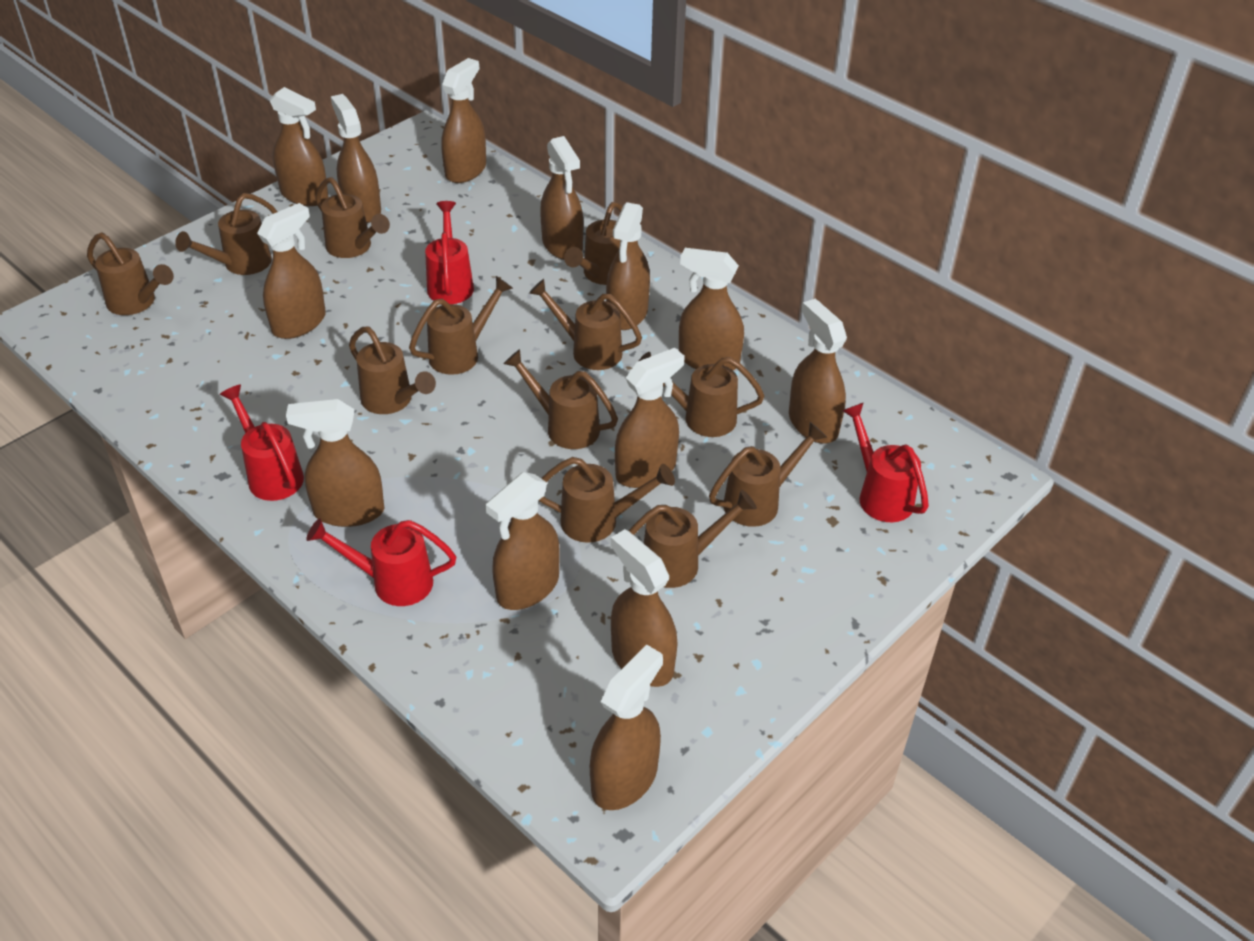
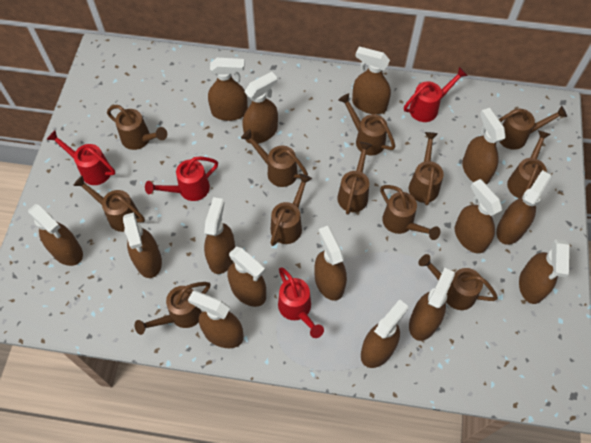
brown spray bottle: 13 -> 15

